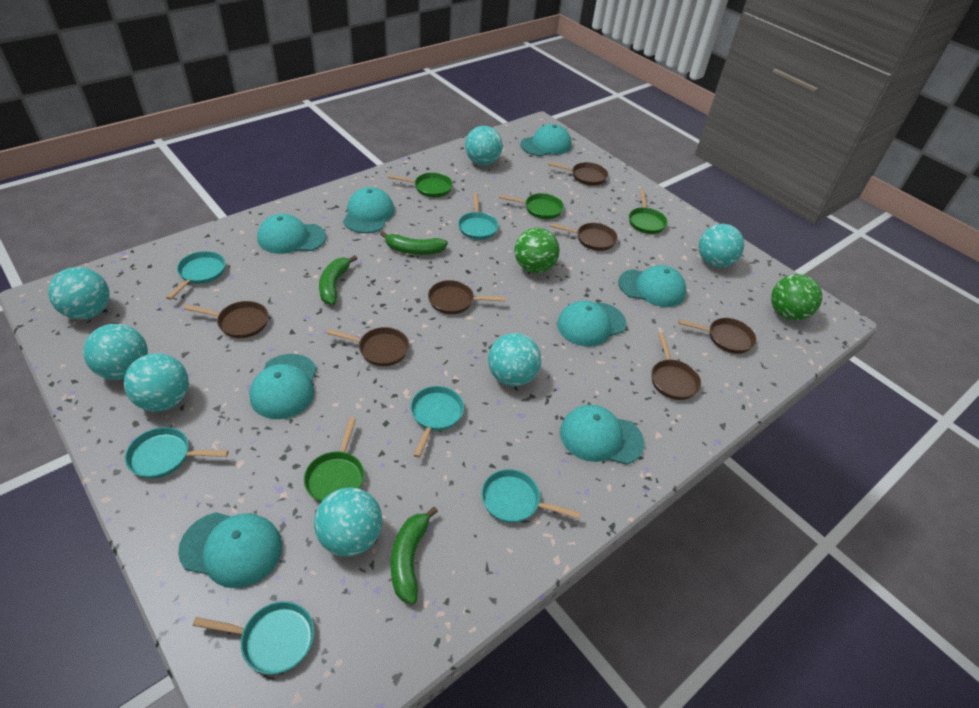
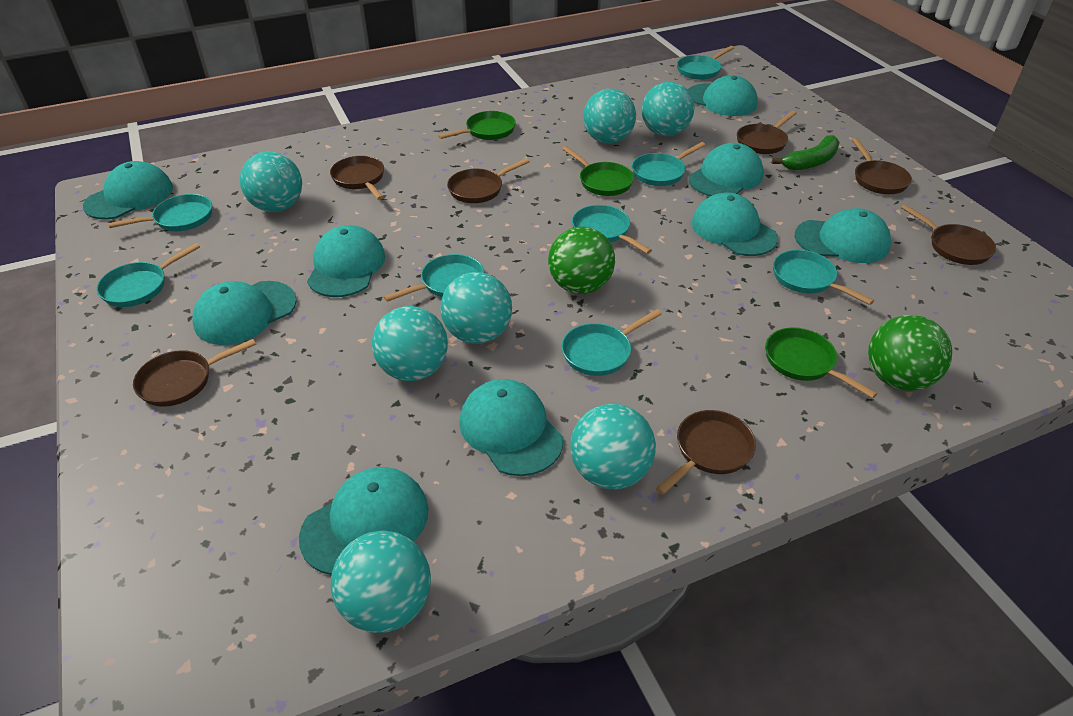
green banana: 3 -> 1
green pan: 4 -> 3
turquoise cap: 8 -> 9
turquoise pan: 6 -> 8

